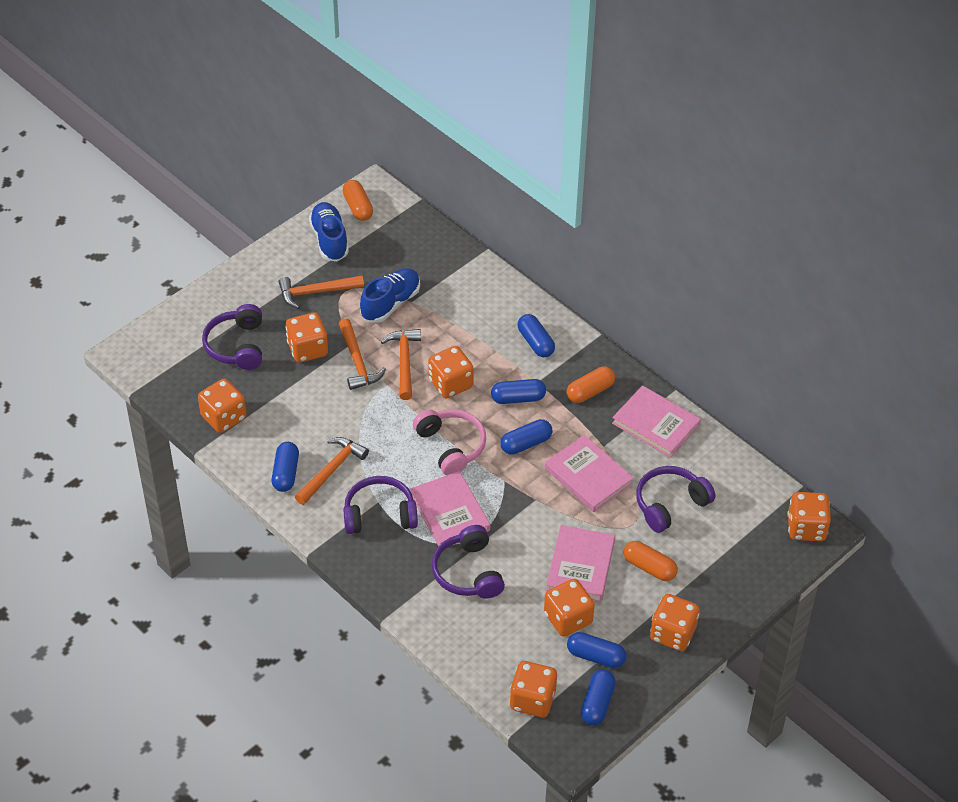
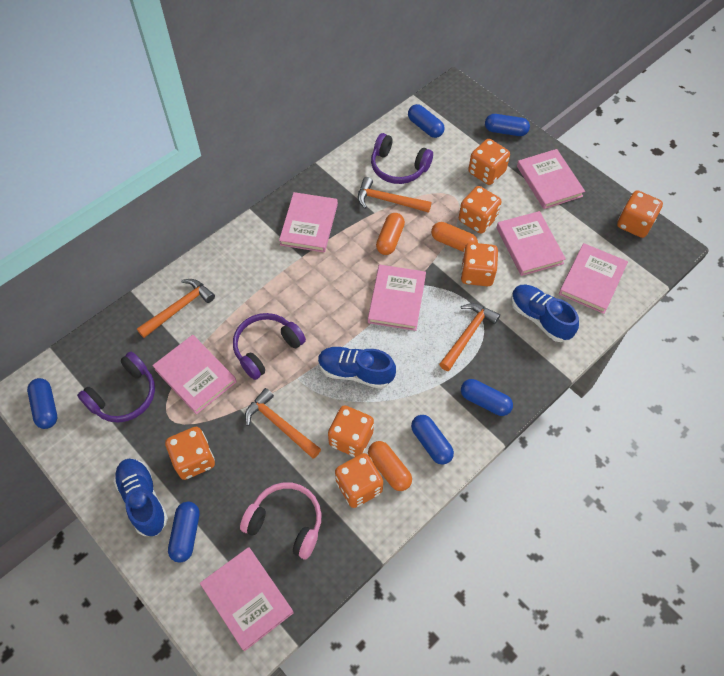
blue shoe: 2 -> 3
pink book: 4 -> 7
purple headphones: 4 -> 3

